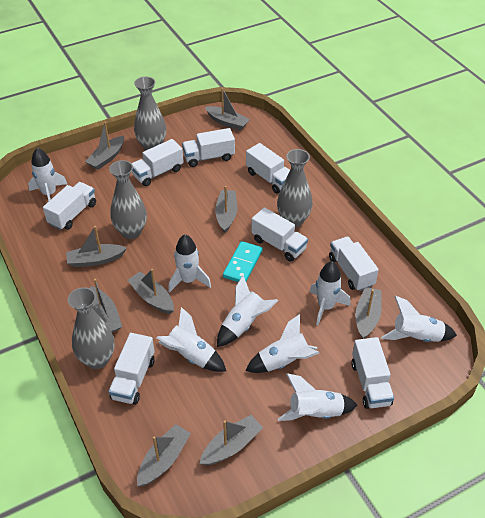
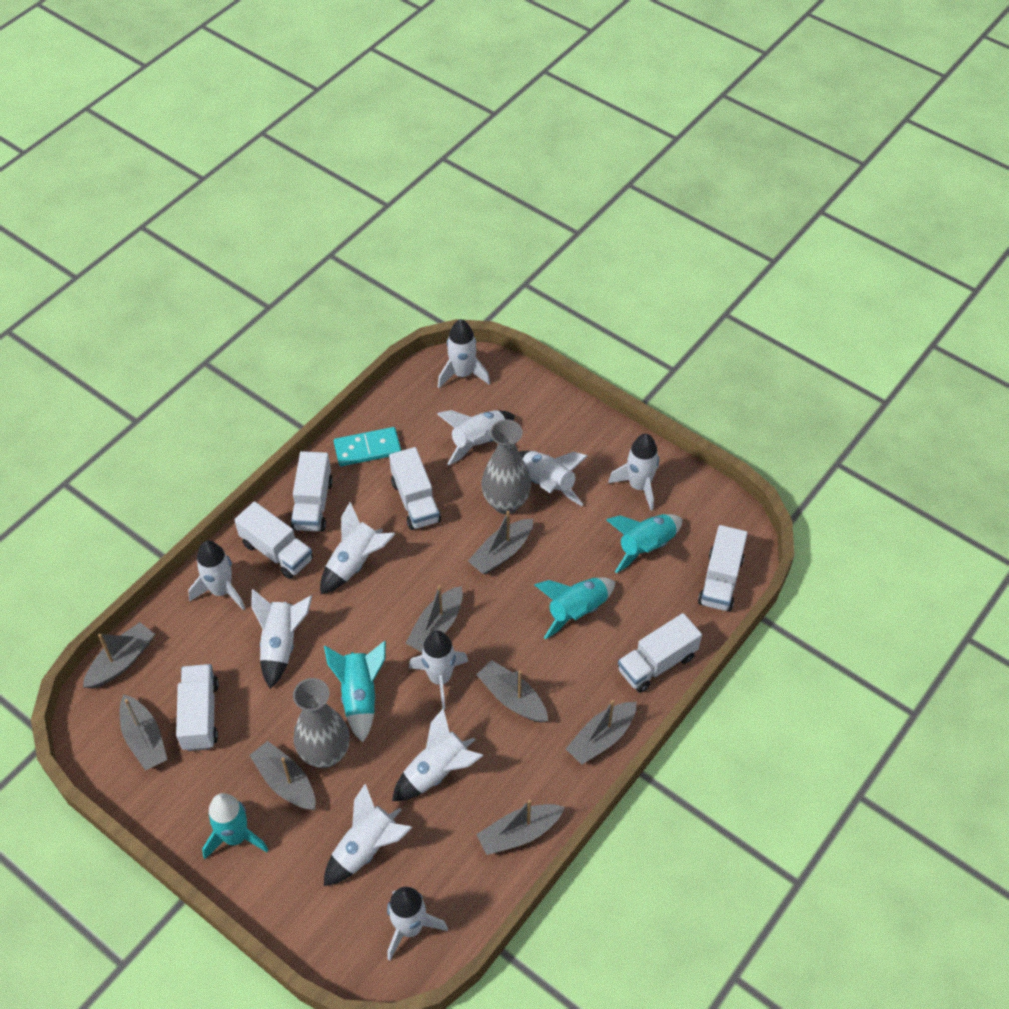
grey boat: 9 -> 8
grey vase: 4 -> 2
turquoise rocket: 0 -> 4
white rocket: 8 -> 11
white truck: 8 -> 6

